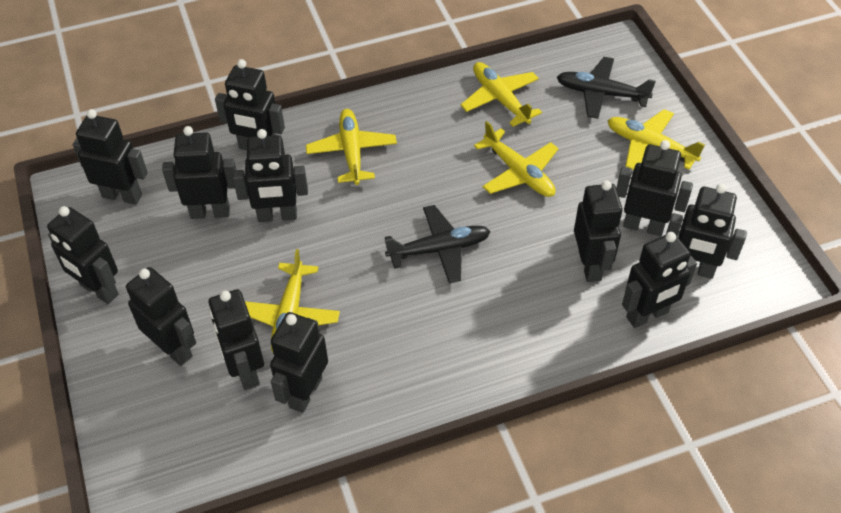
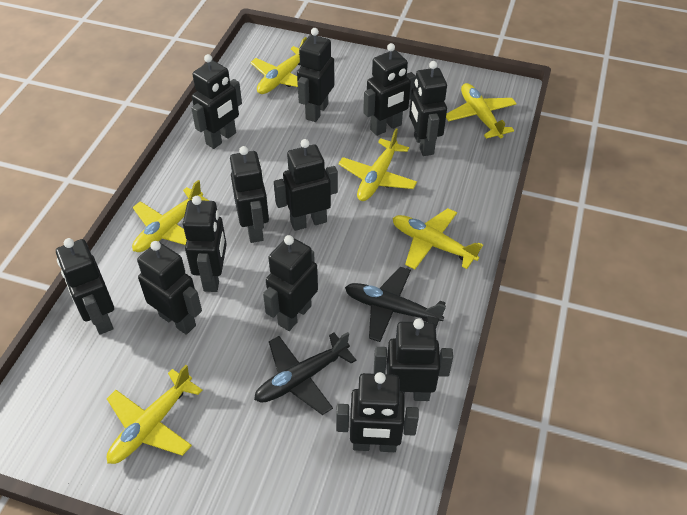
yellow plane: 5 -> 6

